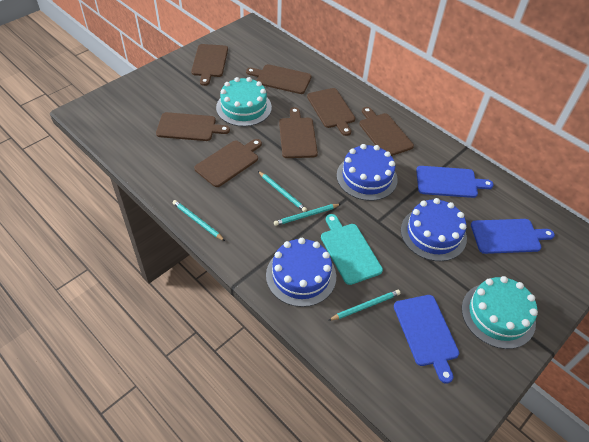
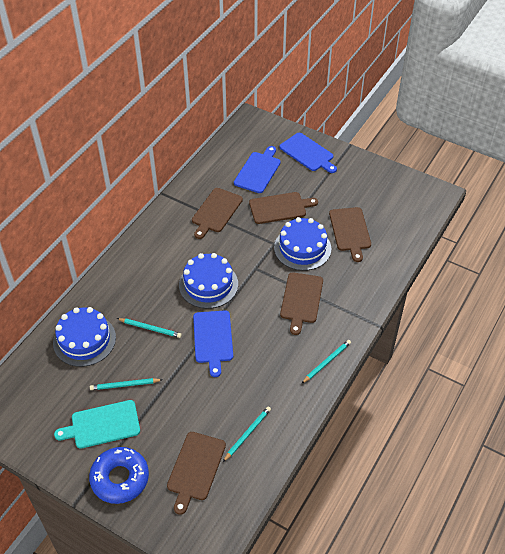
blue donut: 0 -> 1
brown cutting board: 7 -> 5
turquoise cake: 2 -> 0

